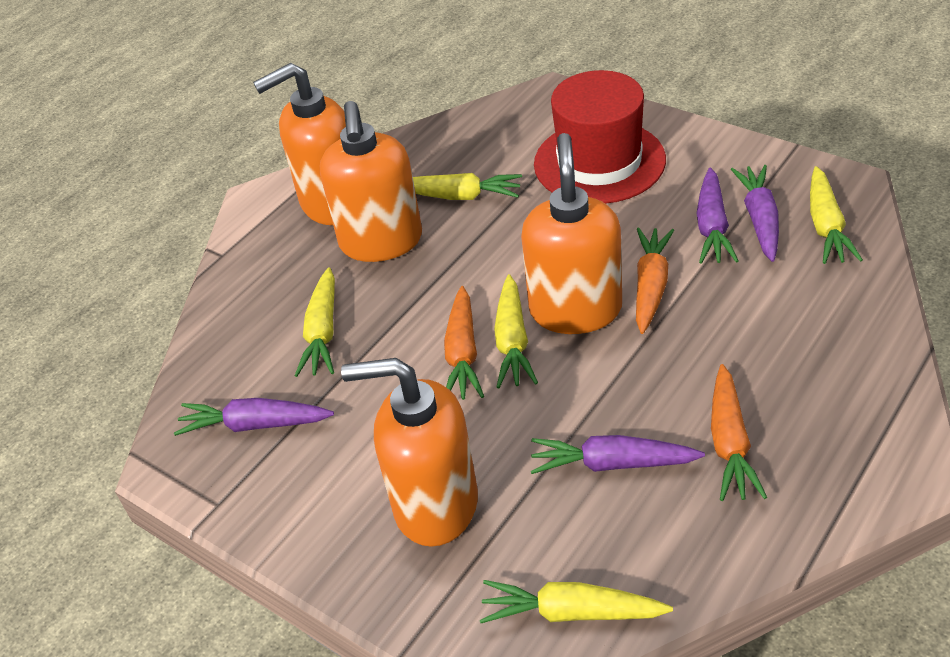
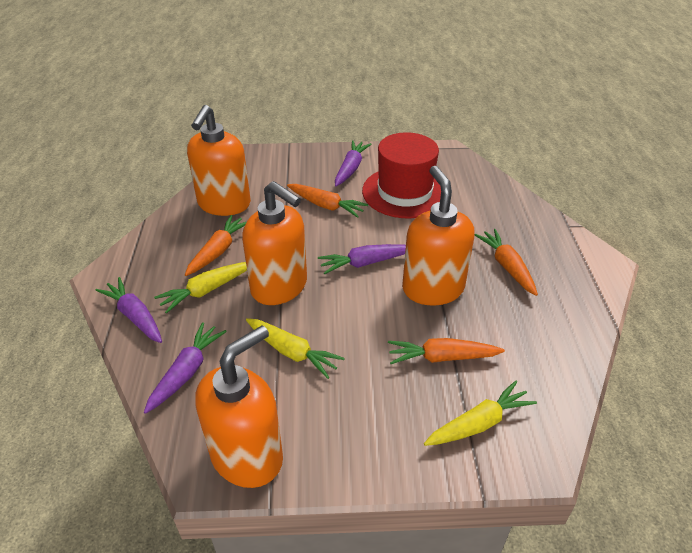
orange carrot: 3 -> 4
yellow carrot: 5 -> 3

